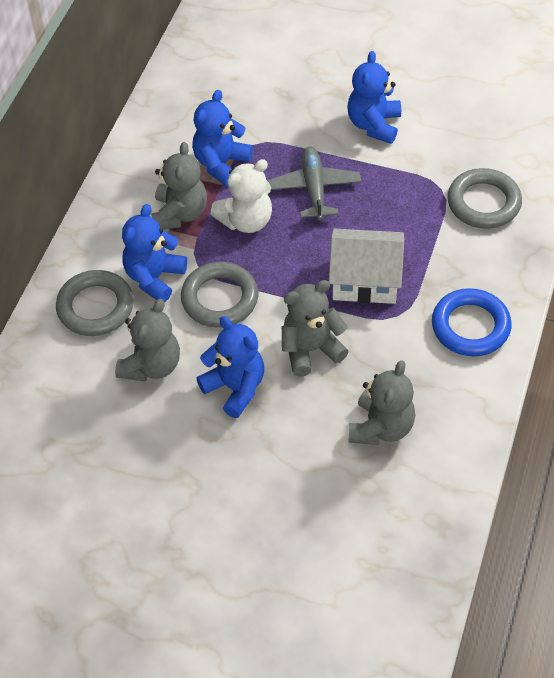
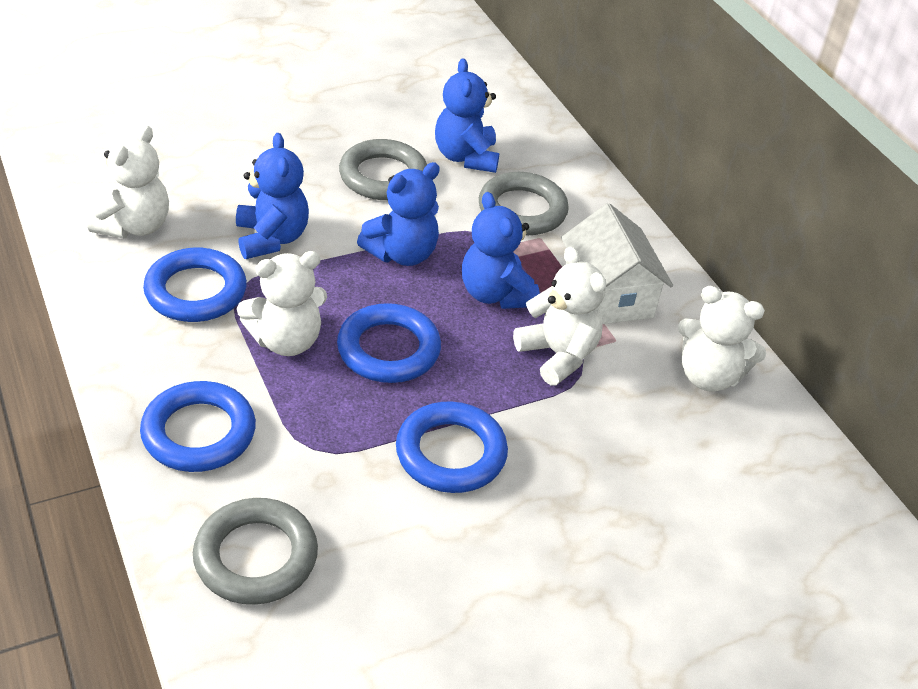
blue ring: 1 -> 4
grey plane: 1 -> 0
grey teddy bear: 4 -> 0
white teddy bear: 1 -> 4

